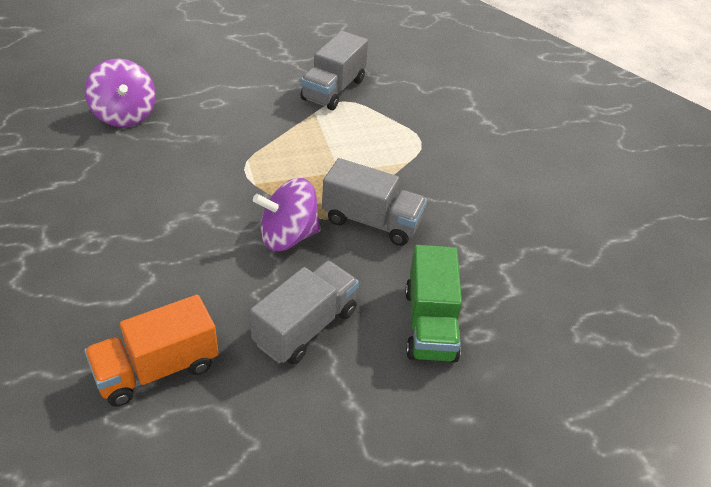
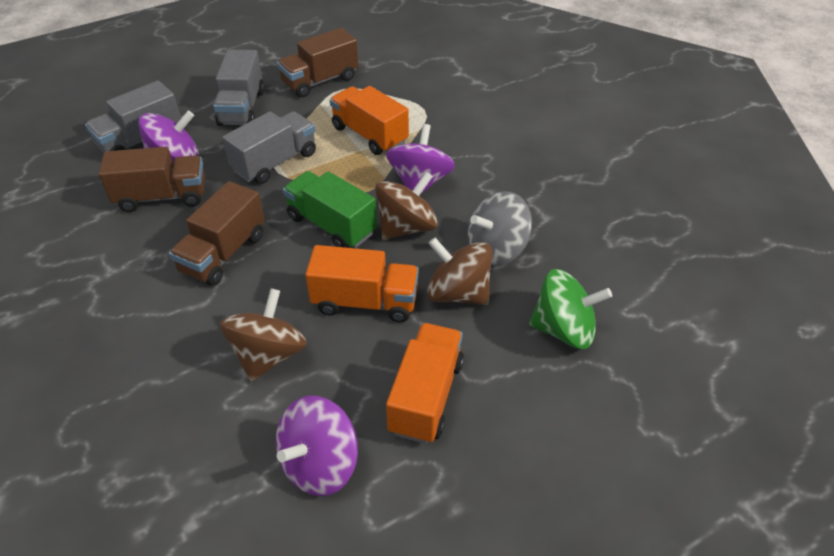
brown spinning top: 0 -> 3
brown truck: 0 -> 3
green spinning top: 0 -> 1
grey spinning top: 0 -> 1
orange truck: 1 -> 3
purple spinning top: 2 -> 3

